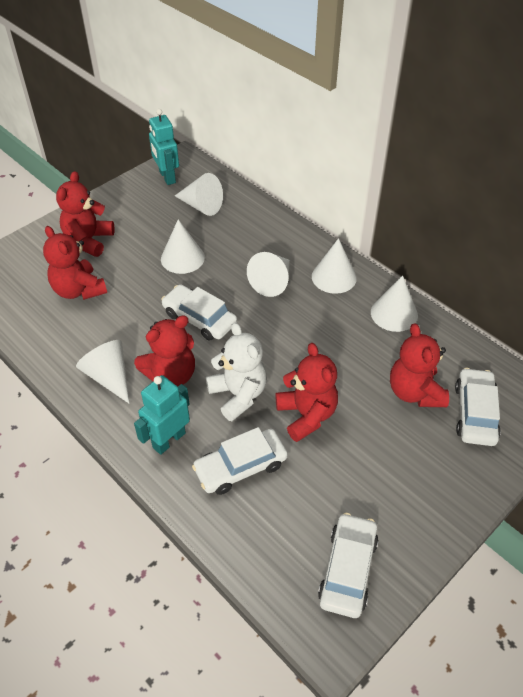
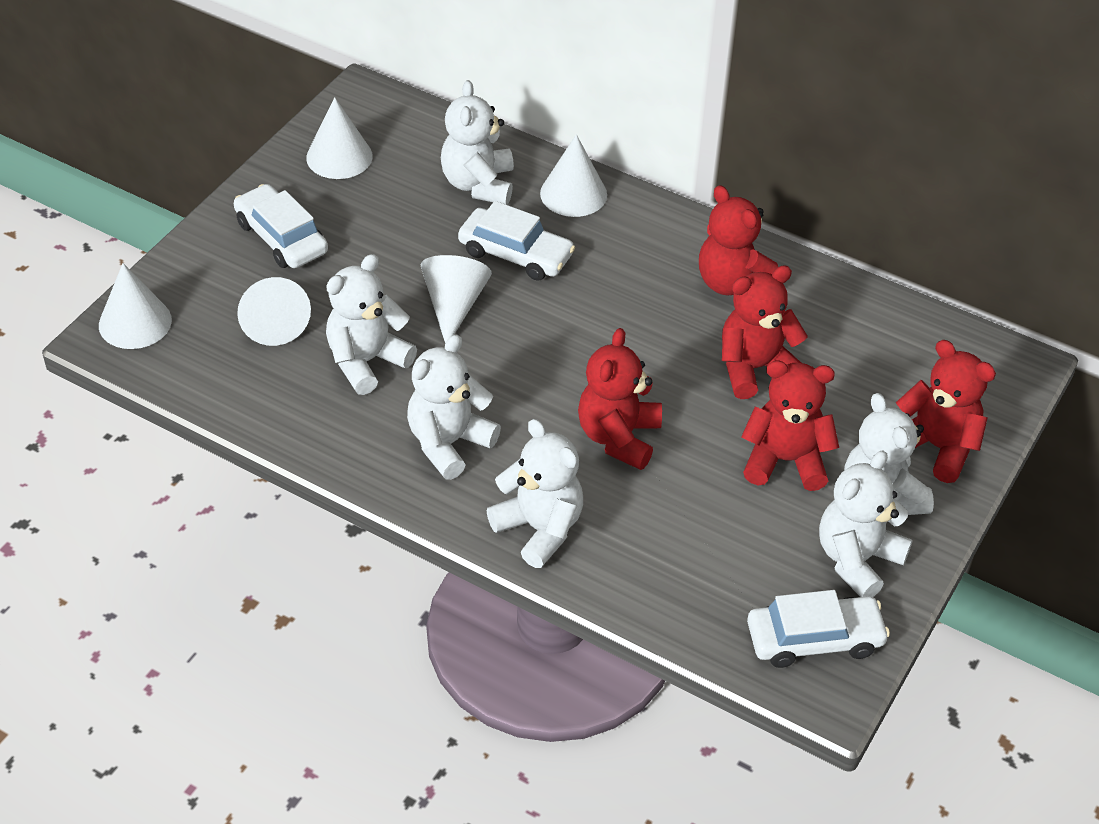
turquoise robot: 2 -> 0
white car: 4 -> 3
white cone: 6 -> 5
white teddy bear: 1 -> 6

